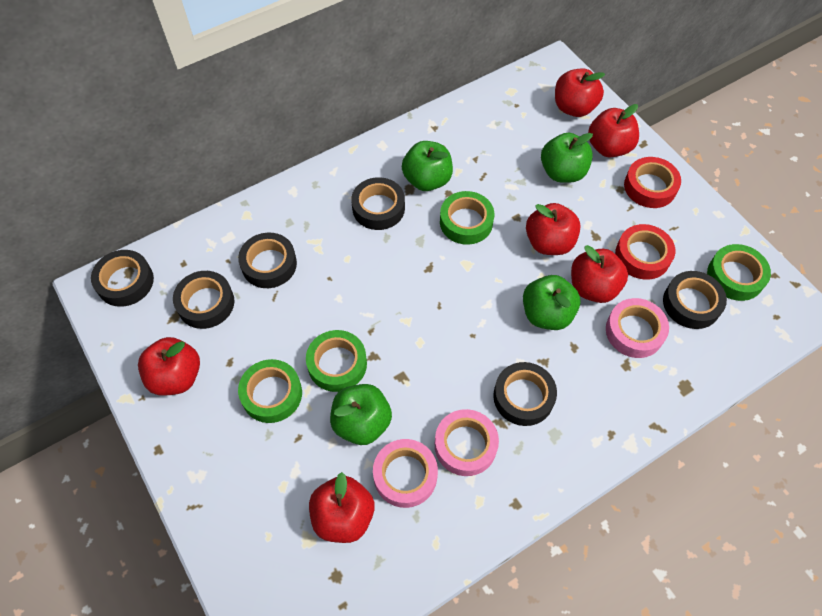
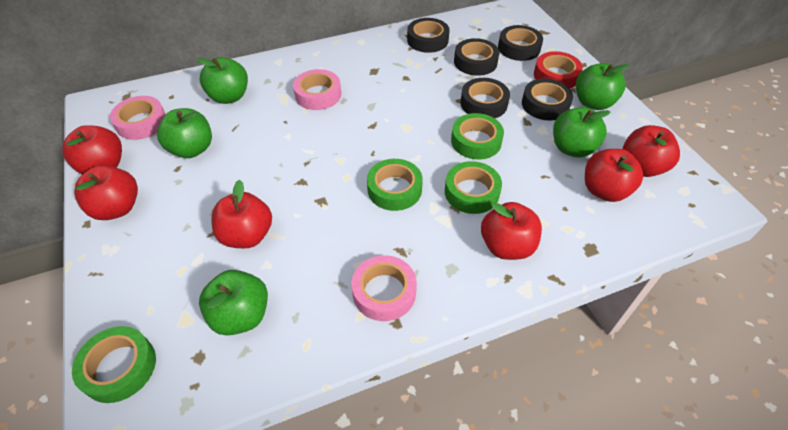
black tape: 6 -> 5
green apple: 4 -> 5
red tape: 2 -> 1

